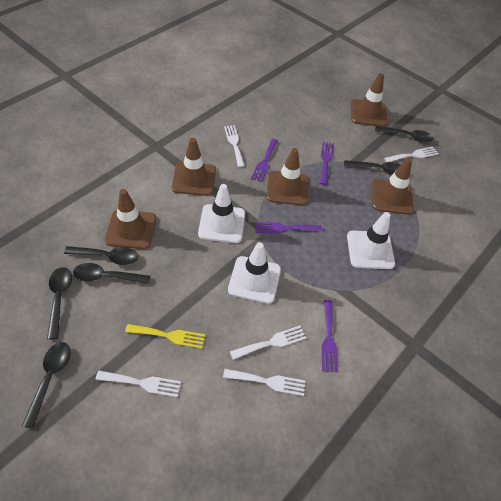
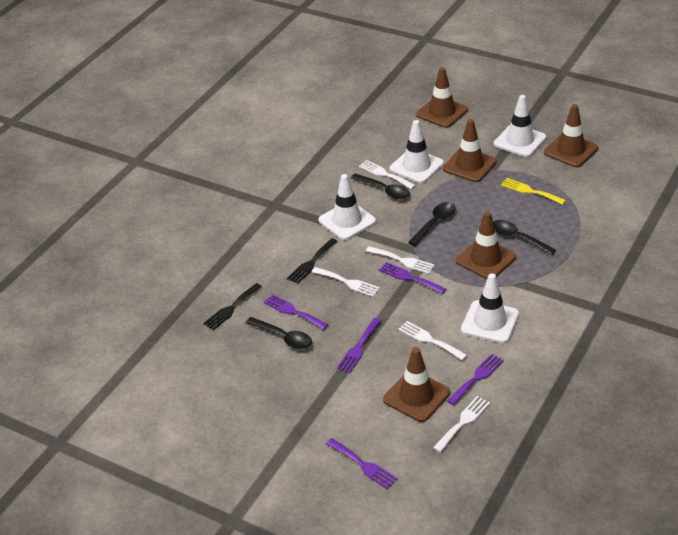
black fork: 0 -> 2
black spoon: 6 -> 4
purple fork: 4 -> 5
white traffic cone: 3 -> 4

